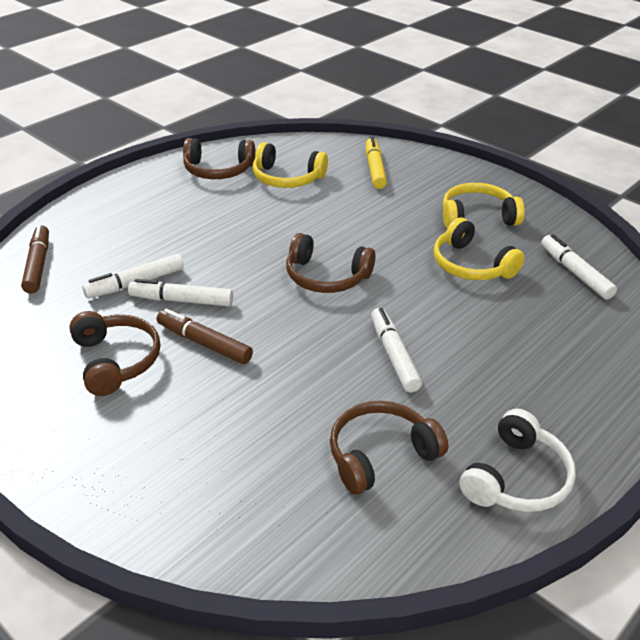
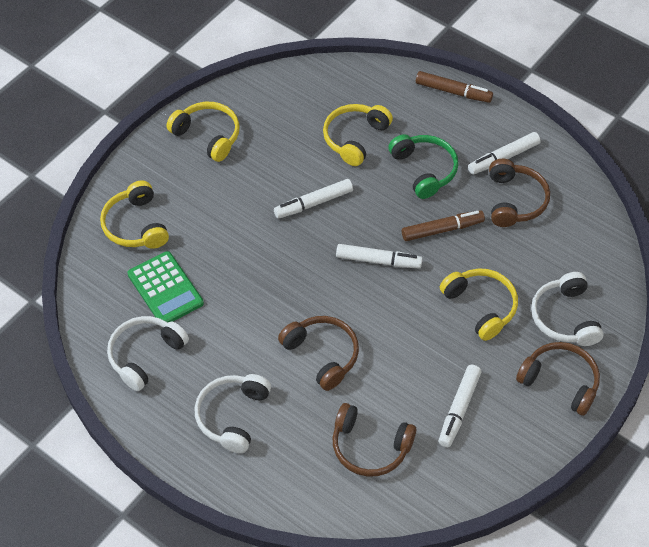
green calculator: 0 -> 1
green headphones: 0 -> 1
white headphones: 1 -> 3
yellow headphones: 3 -> 4
yellow marker: 1 -> 0

